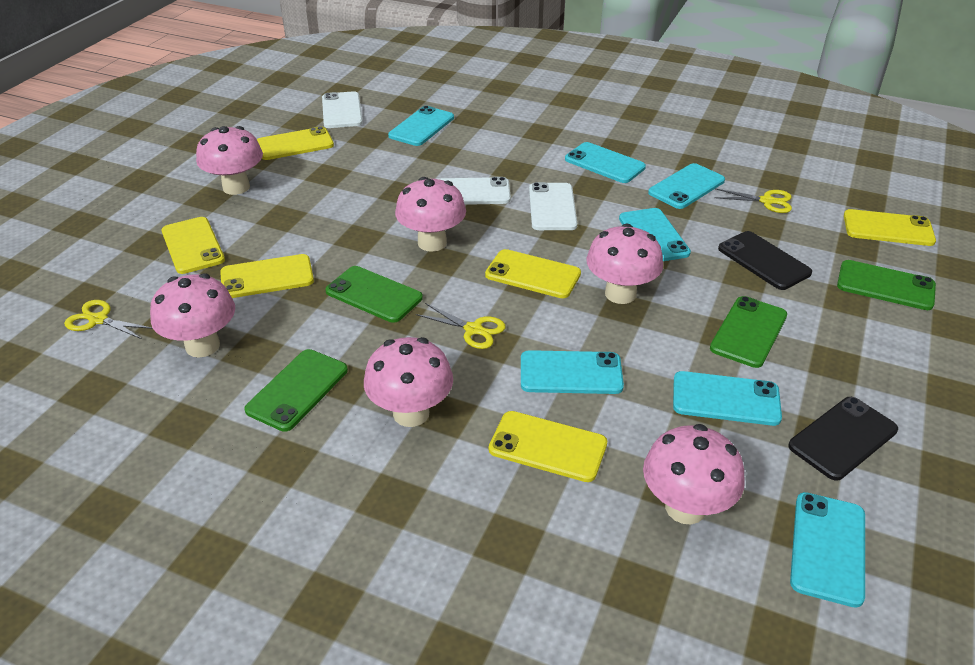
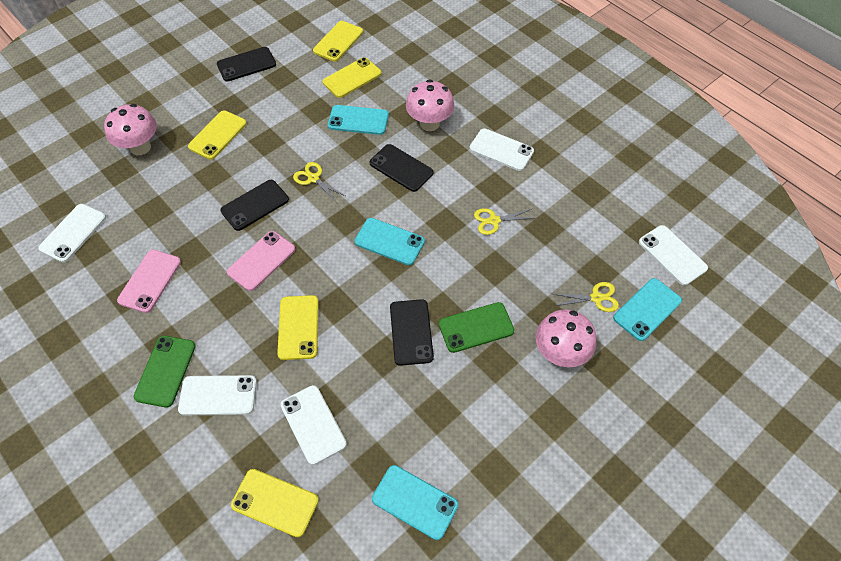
black phone: 2 -> 4
green phone: 4 -> 2
pink mushroom: 6 -> 3
pink phone: 0 -> 2
turquoise phone: 7 -> 4
white phone: 3 -> 5
yellow phone: 6 -> 5

